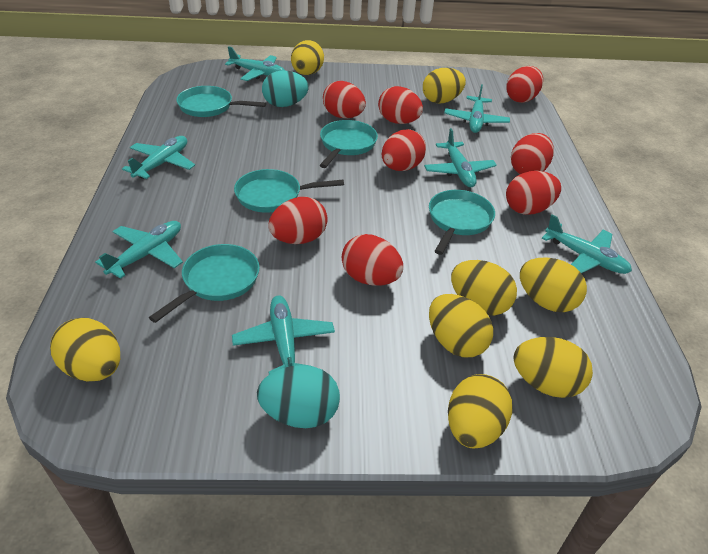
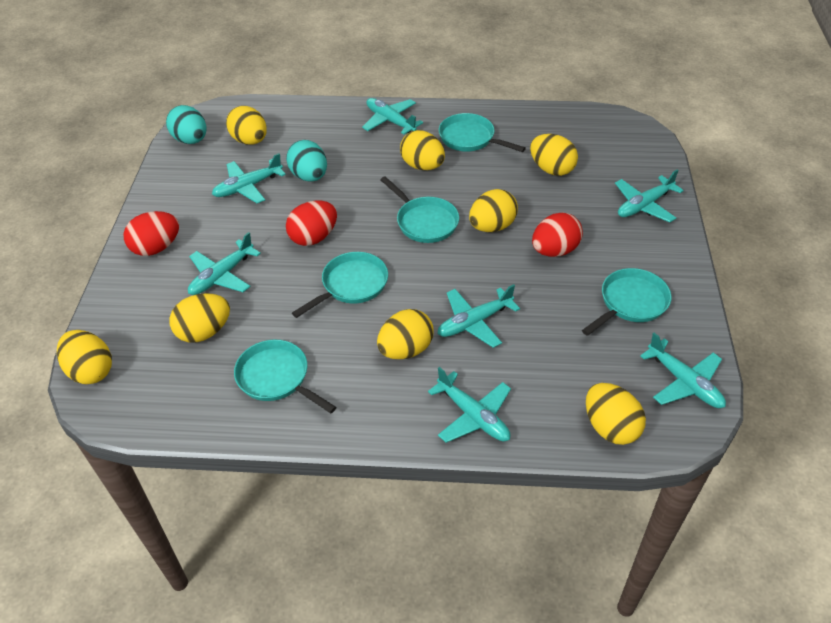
red egg: 8 -> 3

